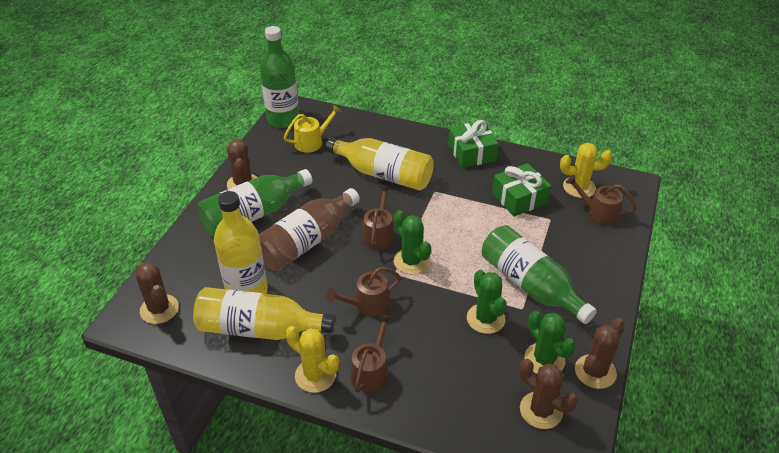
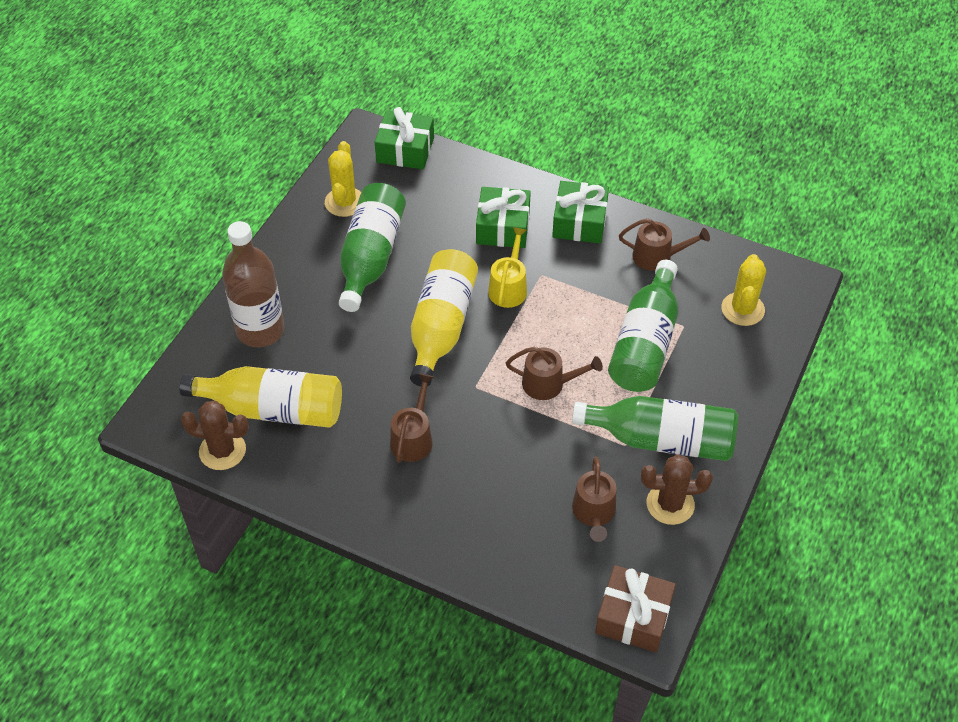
brown cactus: 4 -> 2
brown gift: 0 -> 1
green cactus: 3 -> 0
green gift: 2 -> 3
yellow bottle: 3 -> 2

